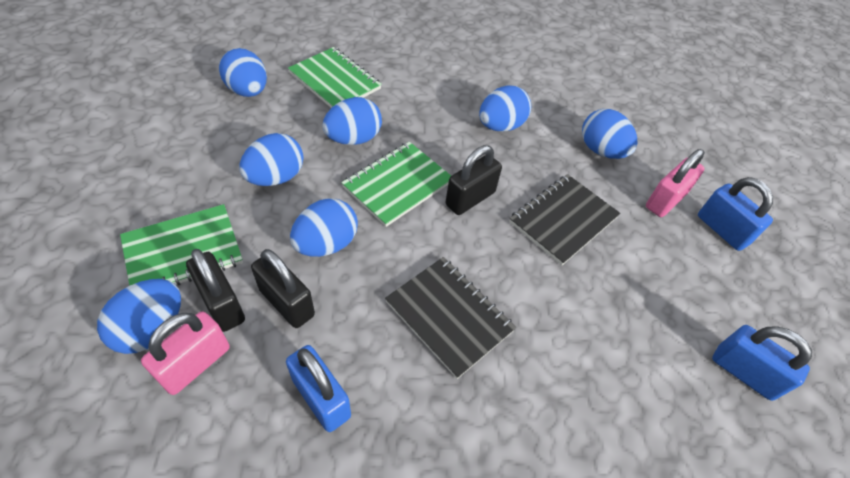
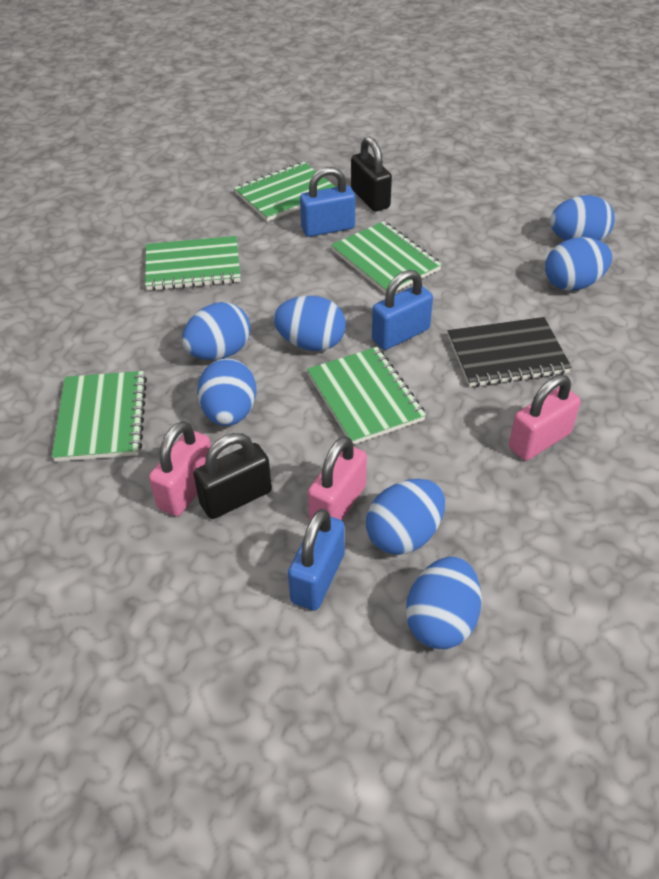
black notebook: 2 -> 1
black padlock: 3 -> 2
green notebook: 3 -> 5
pink padlock: 2 -> 3

